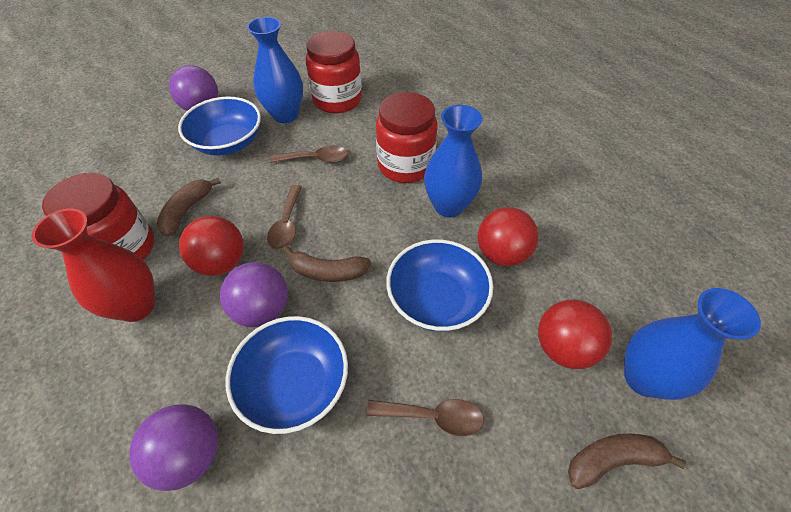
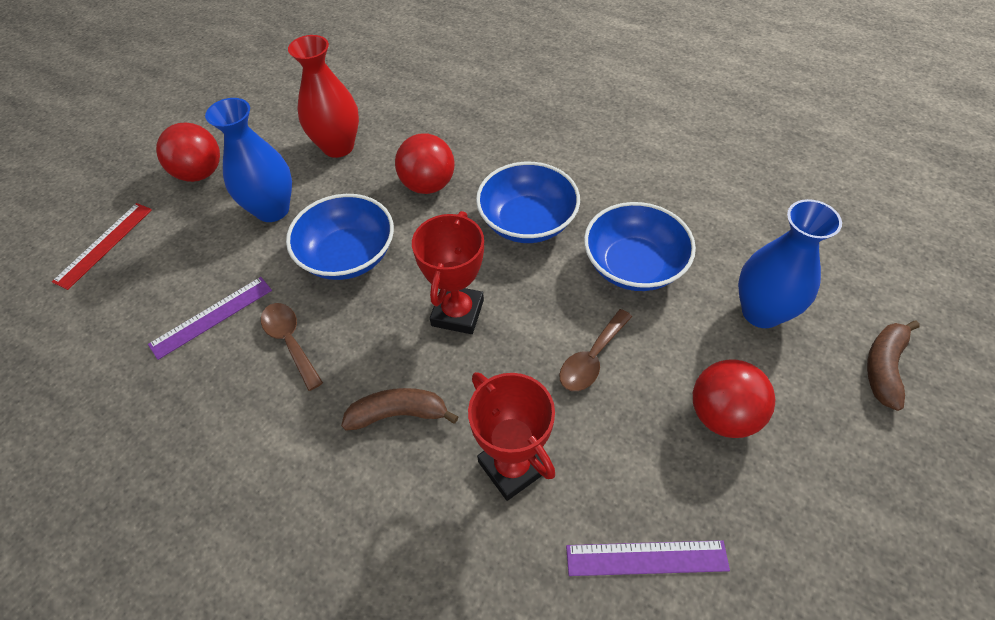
blue vase: 3 -> 2
brown banana: 3 -> 2
brown spoon: 3 -> 2
purple ball: 3 -> 0
purple ruler: 0 -> 2
red jar: 3 -> 0
red ruler: 0 -> 1
red trophy: 0 -> 2

